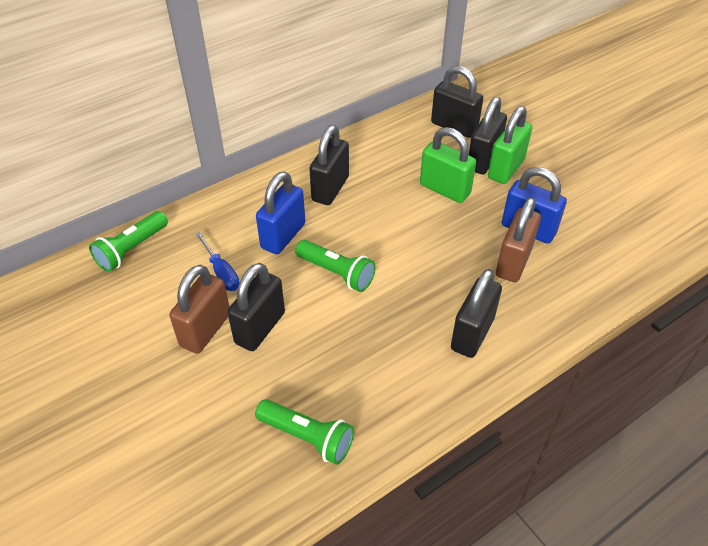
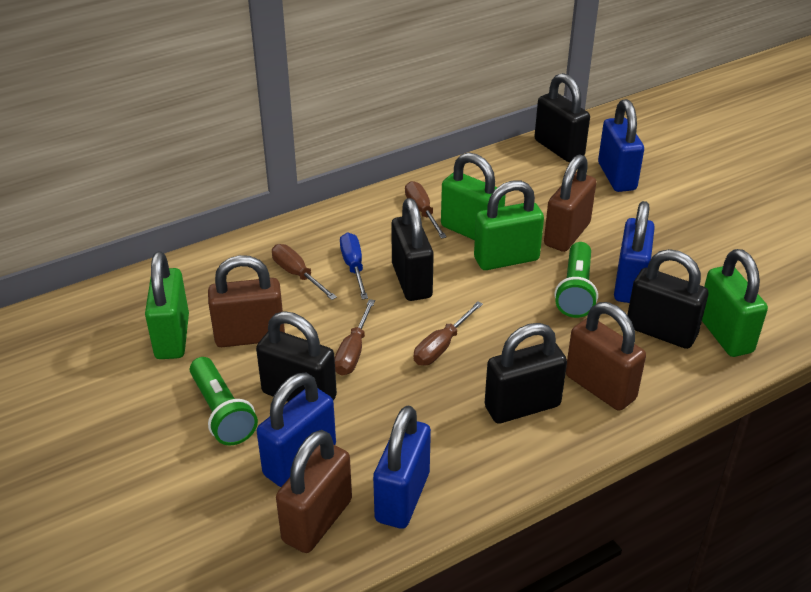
blue padlock: 2 -> 4
brown padlock: 2 -> 4
brown screwdriver: 0 -> 4
green flashlight: 3 -> 2
green padlock: 2 -> 4

